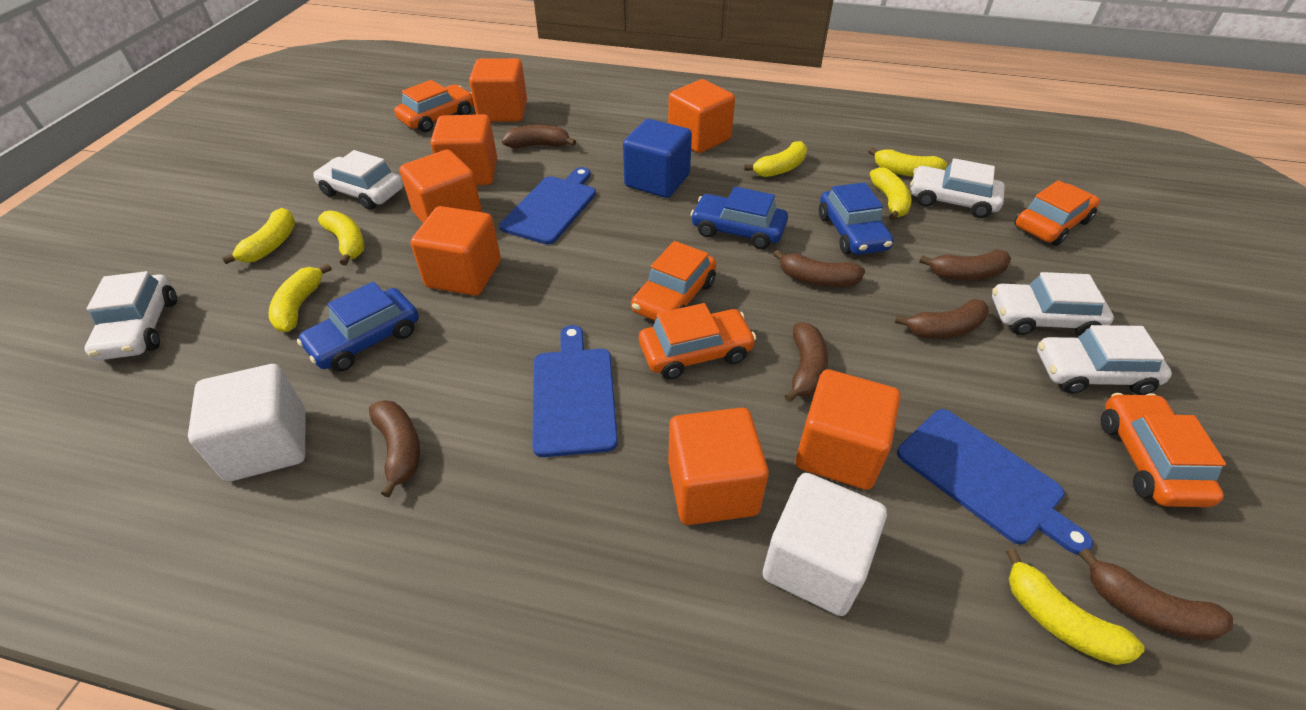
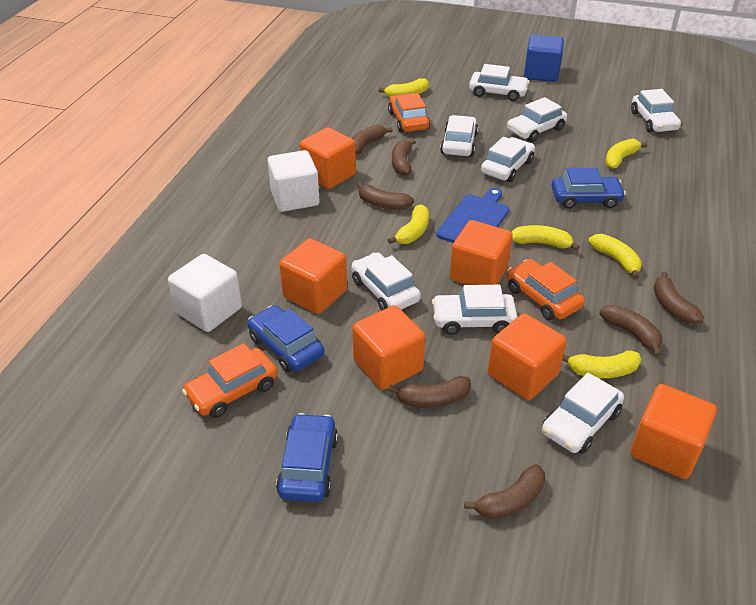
blue cutting board: 3 -> 1
orange car: 5 -> 3
orange cube: 7 -> 6
white car: 5 -> 8
yellow banana: 7 -> 6

